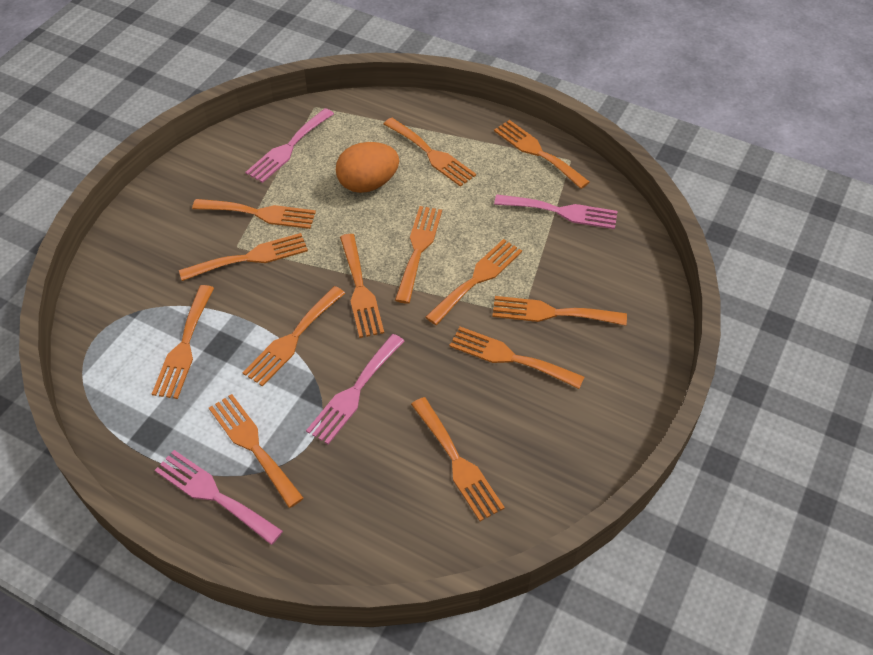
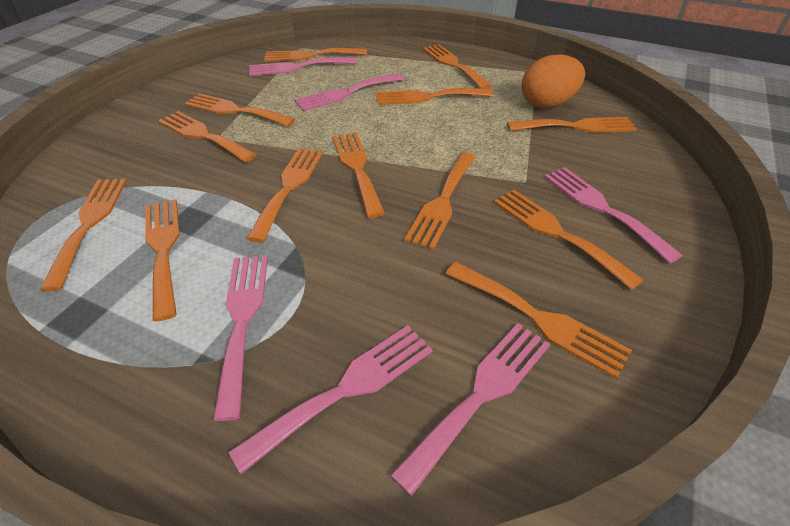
pink fork: 4 -> 6

